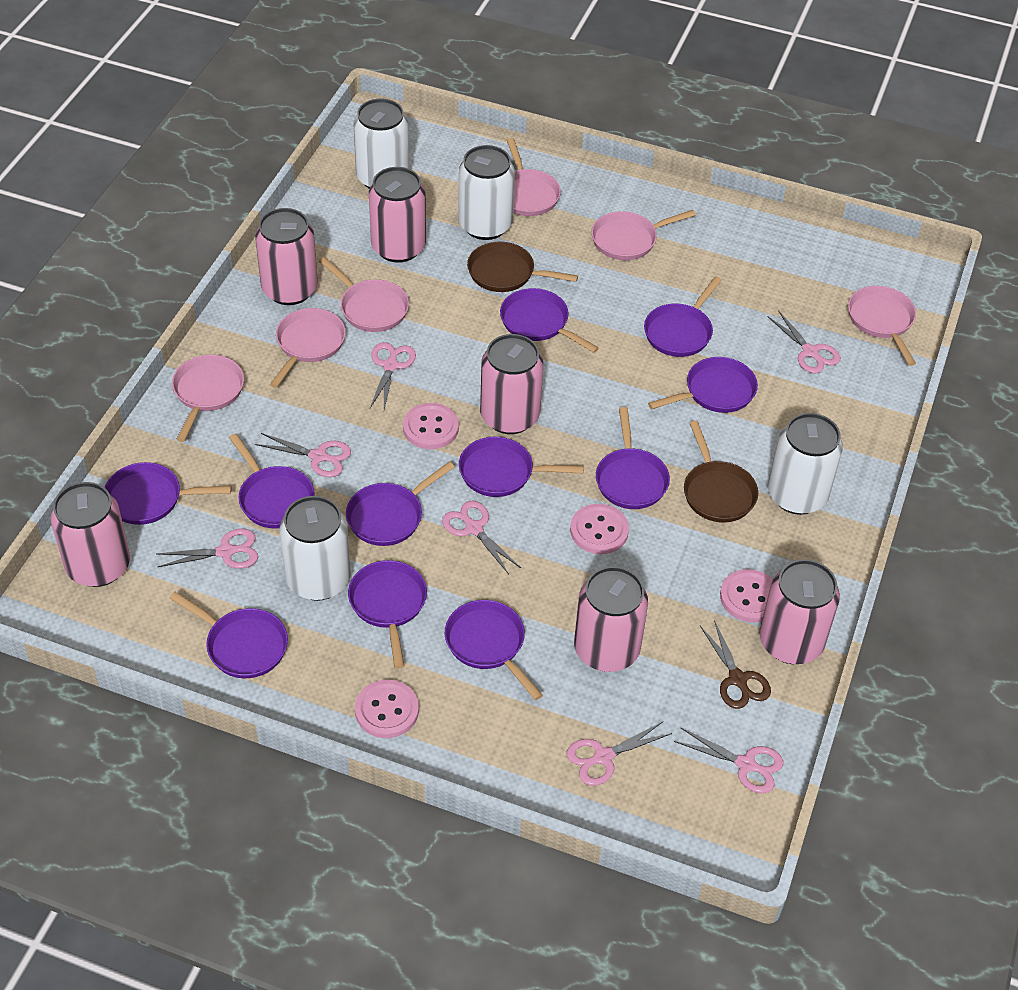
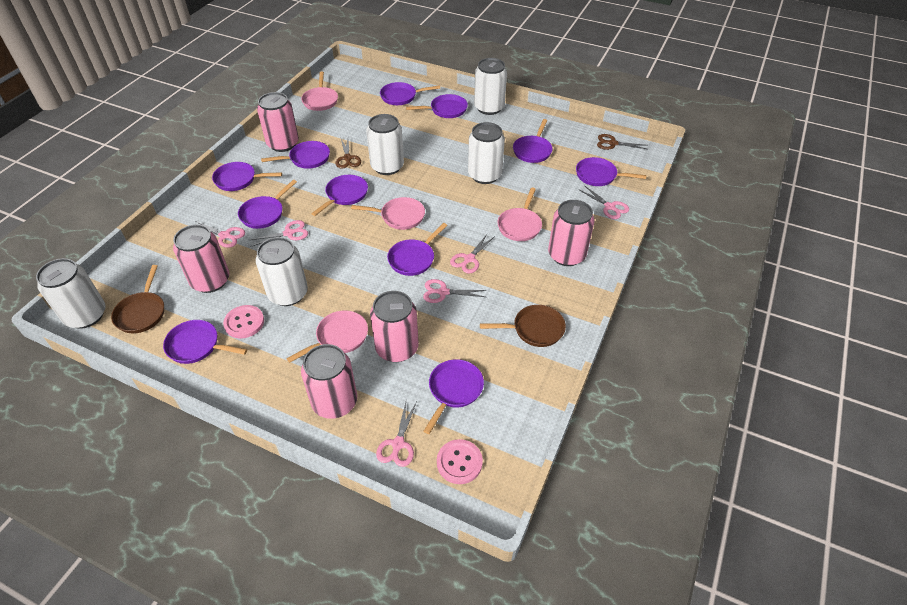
brown scissors: 1 -> 2
pink button: 4 -> 2
pink can: 6 -> 5
pink pan: 6 -> 4
pink scissors: 7 -> 6
white can: 4 -> 5

